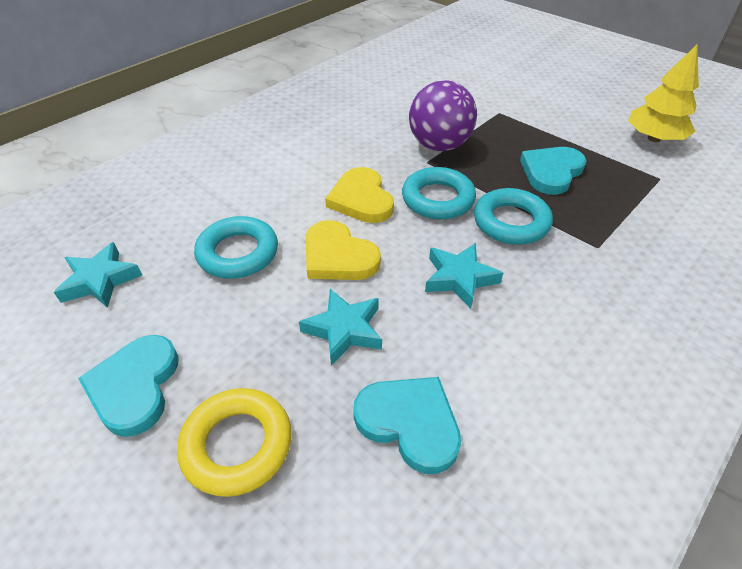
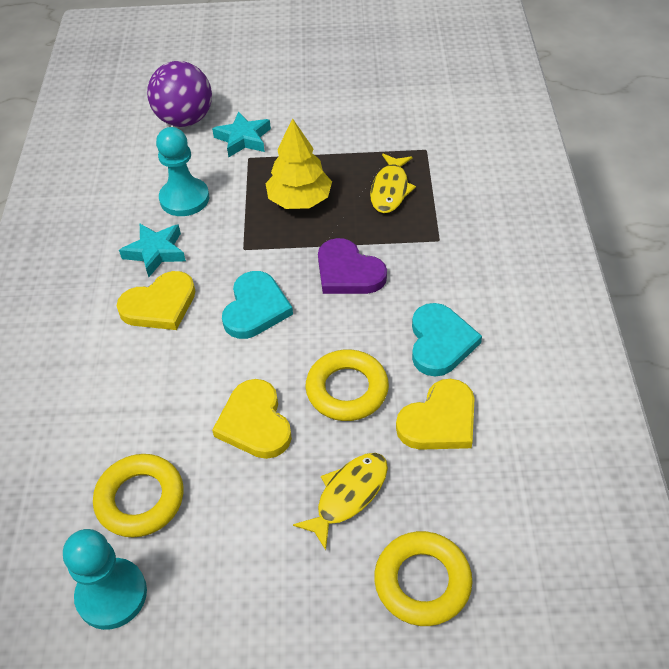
purple heart: 0 -> 1
turquoise heart: 3 -> 2
turquoise pawn: 0 -> 2
turquoise ring: 3 -> 0
turquoise star: 3 -> 2
yellow fish: 0 -> 2
yellow heart: 2 -> 3
yellow ring: 1 -> 3

